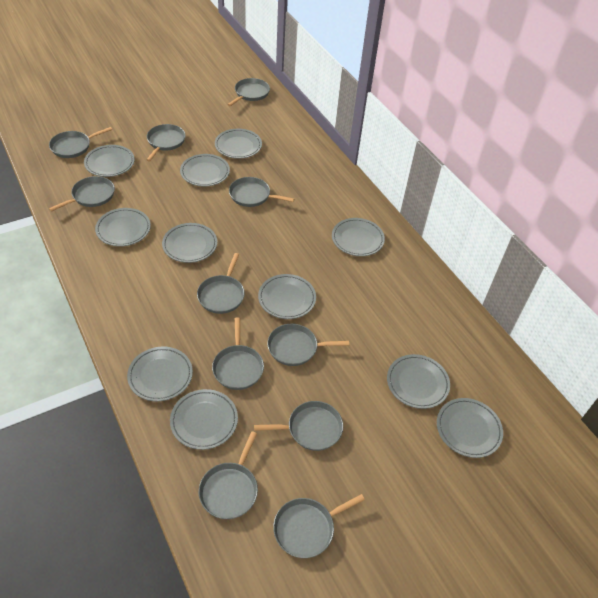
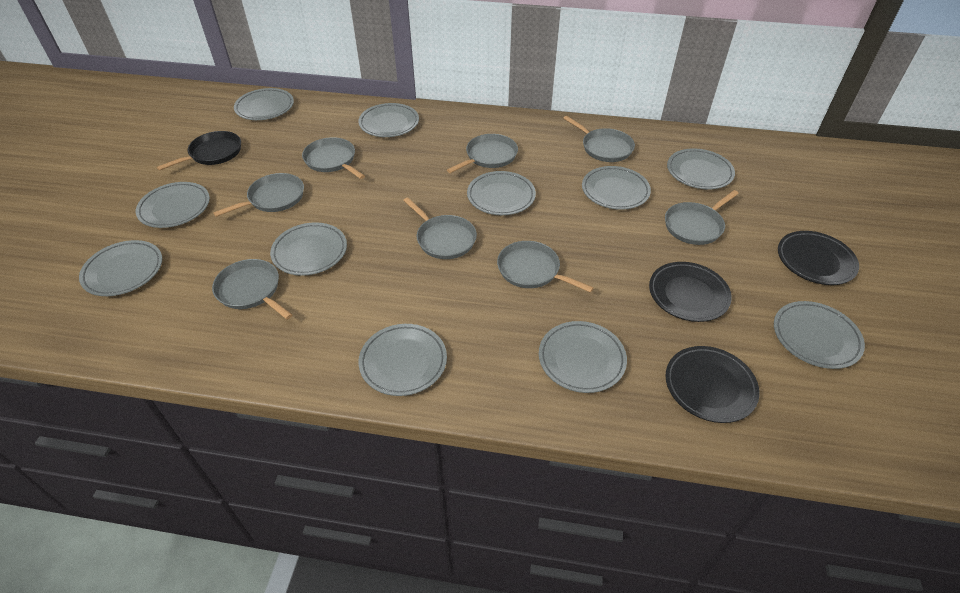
black pan: 0 -> 1
black plate: 0 -> 3
grey pan: 11 -> 8

